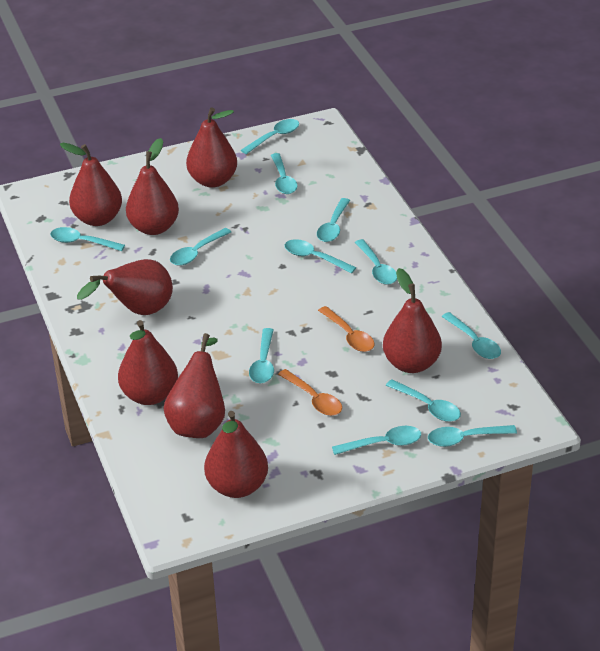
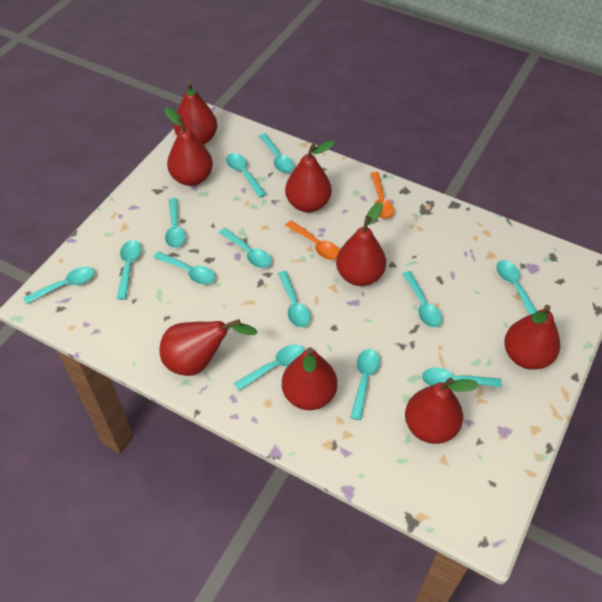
turquoise spoon: 12 -> 13

